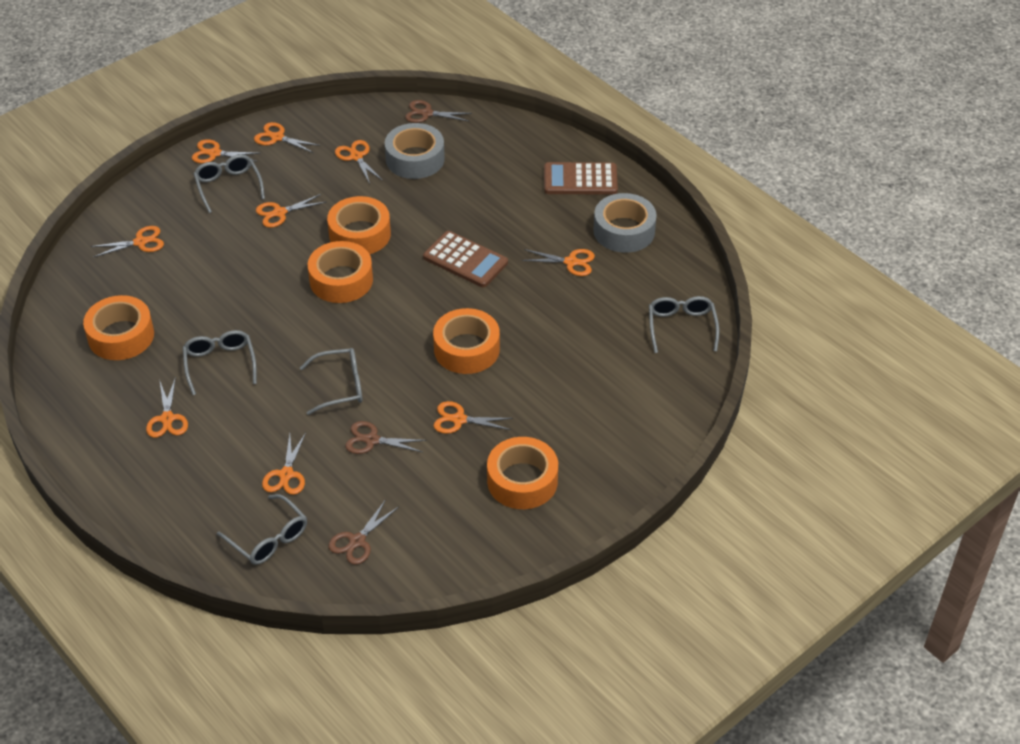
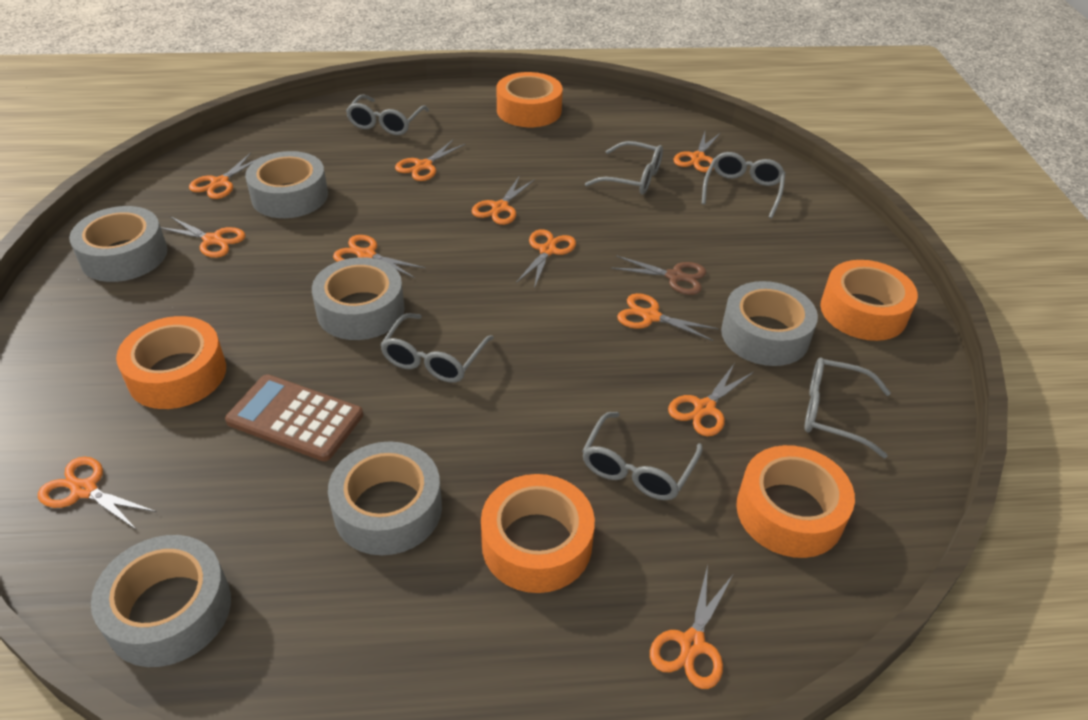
brown calculator: 2 -> 1
brown scissors: 3 -> 1
grey glasses: 5 -> 6
grey tape: 2 -> 6
orange scissors: 9 -> 11

